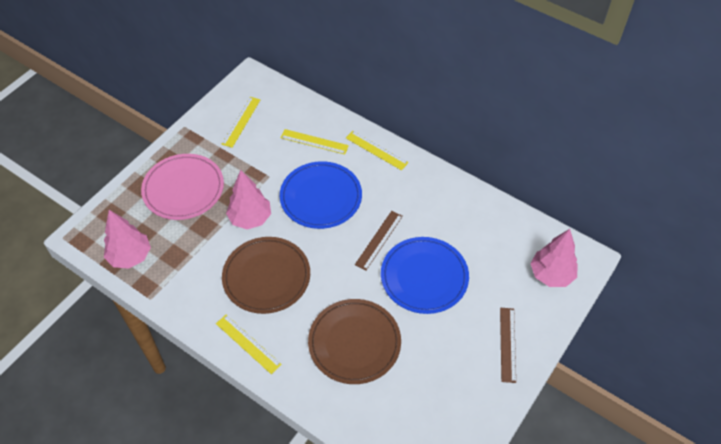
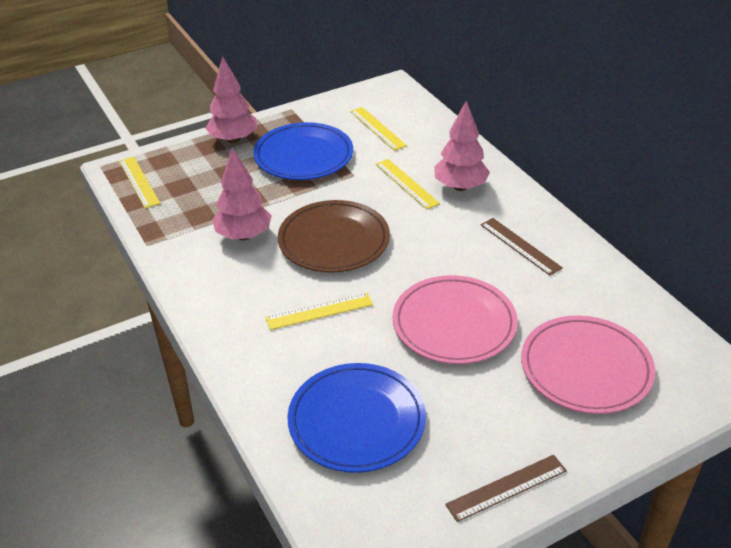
brown plate: 2 -> 1
pink plate: 1 -> 2

